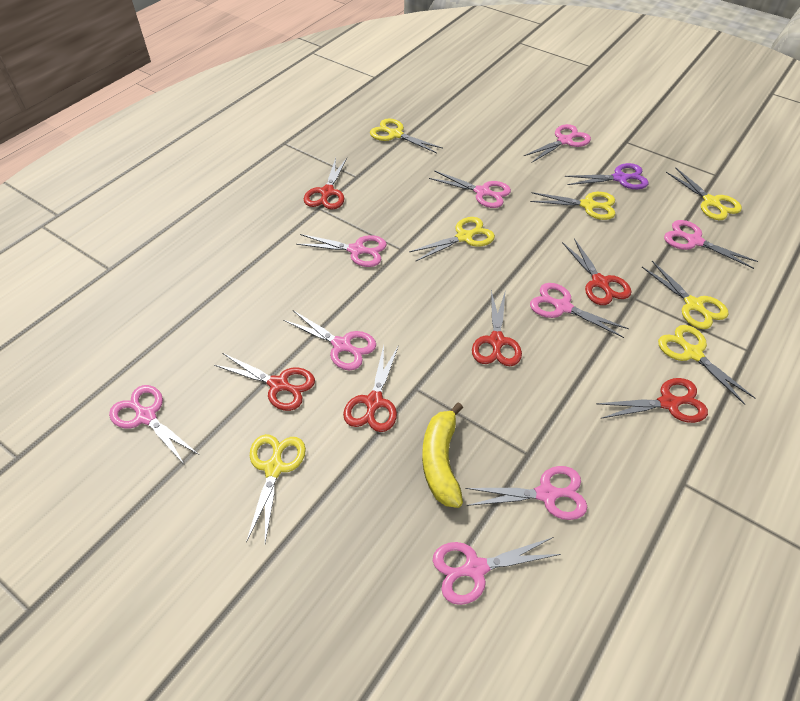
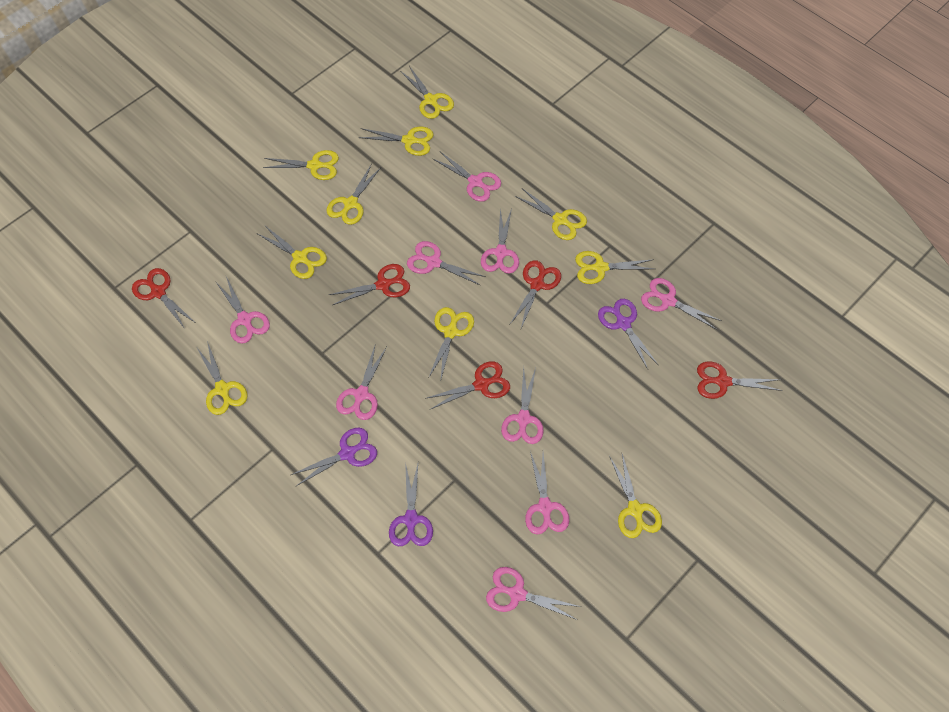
purple scissors: 1 -> 3
red scissors: 6 -> 5
yellow banana: 1 -> 0
yellow scissors: 7 -> 10

